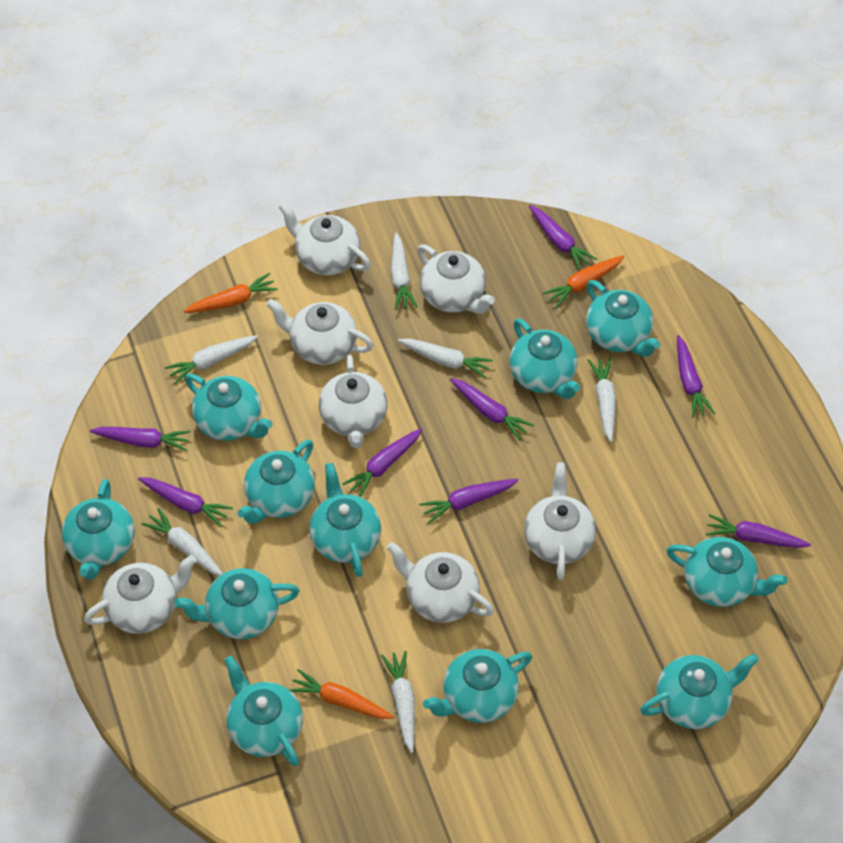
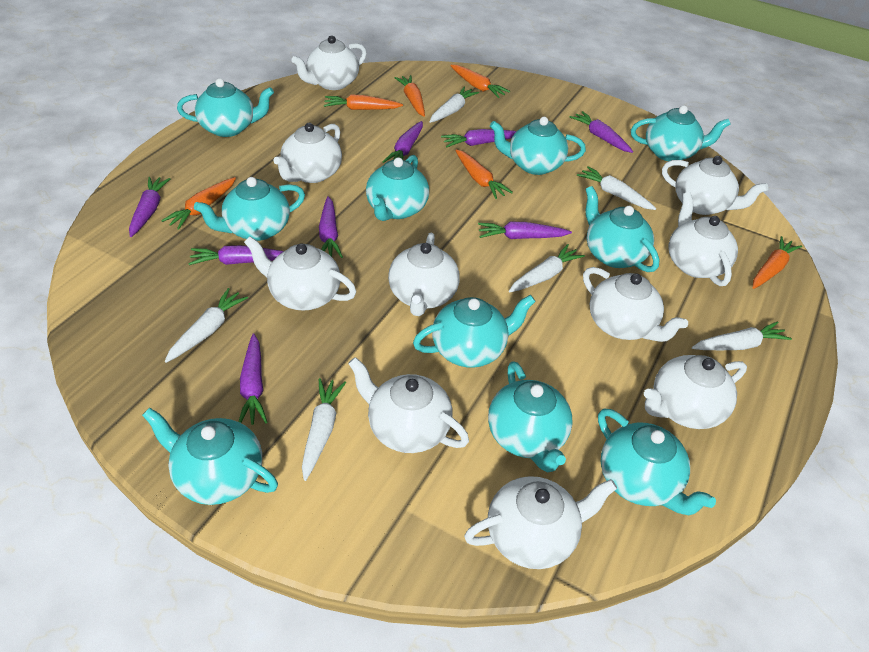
orange carrot: 3 -> 6
turquoise teapot: 11 -> 10
white teapot: 7 -> 10

